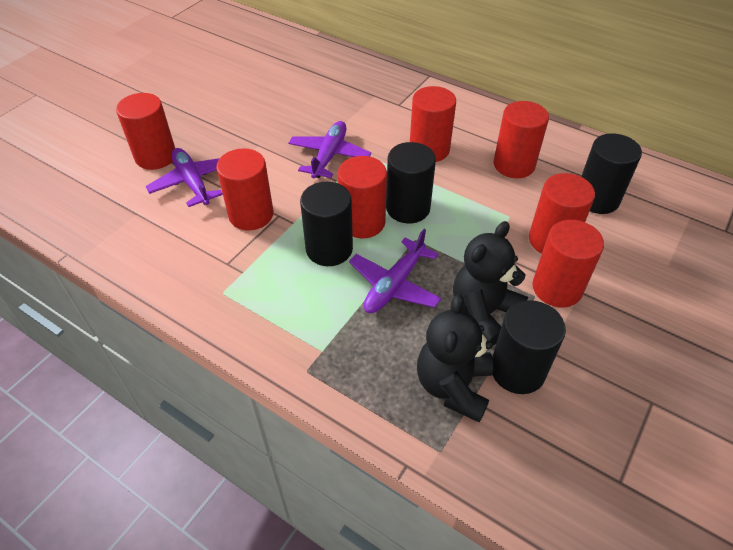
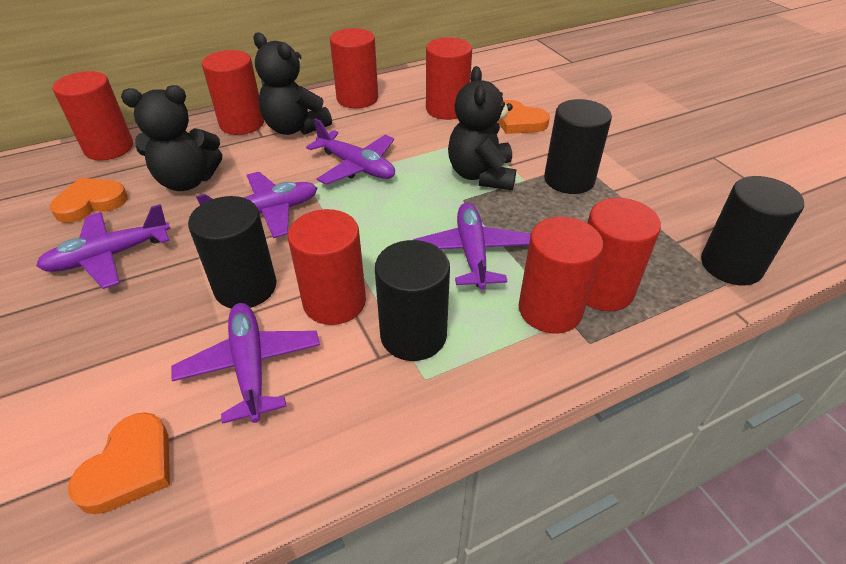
black teddy bear: 2 -> 3
orange heart: 0 -> 3
purple plane: 3 -> 5

